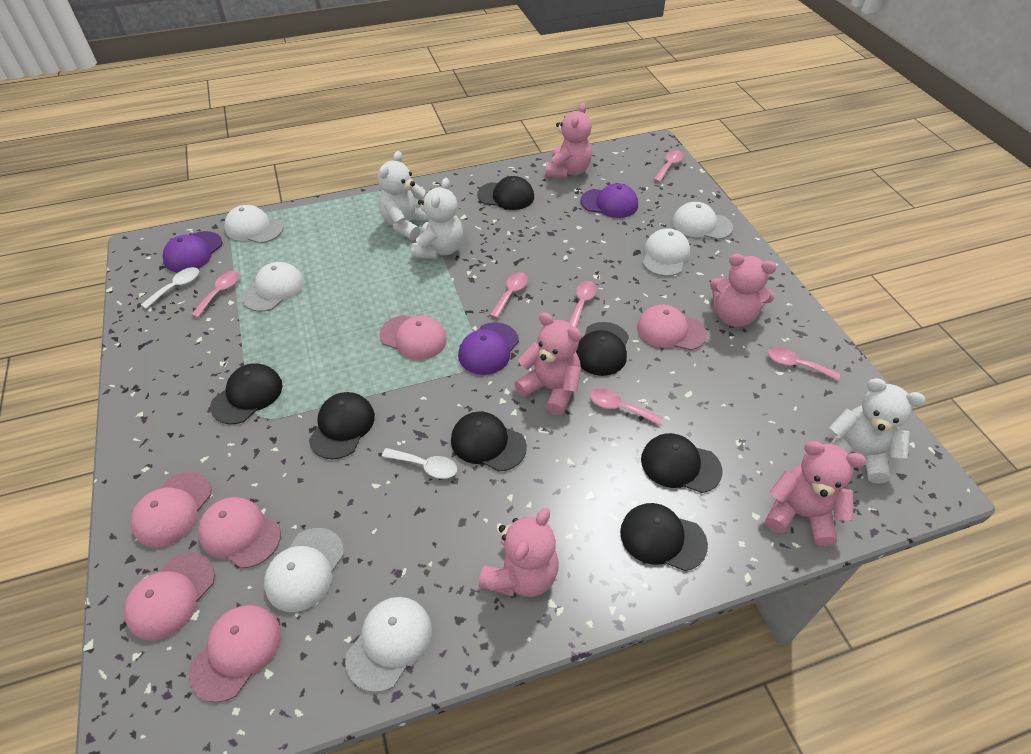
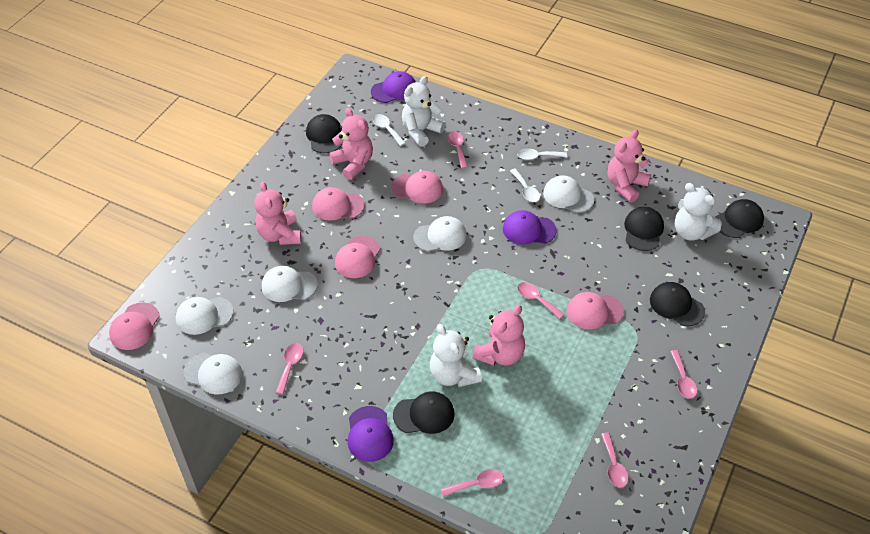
black cap: 7 -> 5
pink cap: 6 -> 5
pink teddy bear: 5 -> 4
white cap: 6 -> 5
white spoon: 2 -> 3

